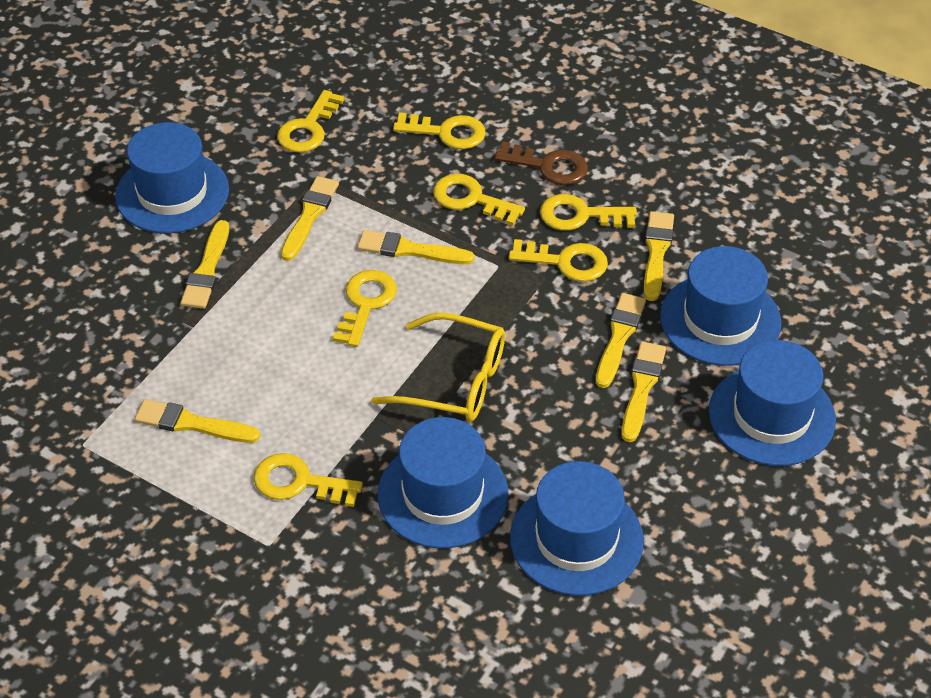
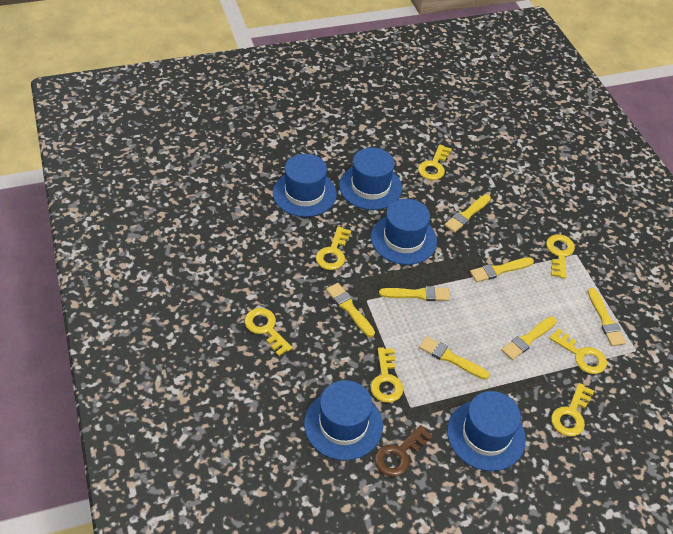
yellow glasses: 1 -> 0

